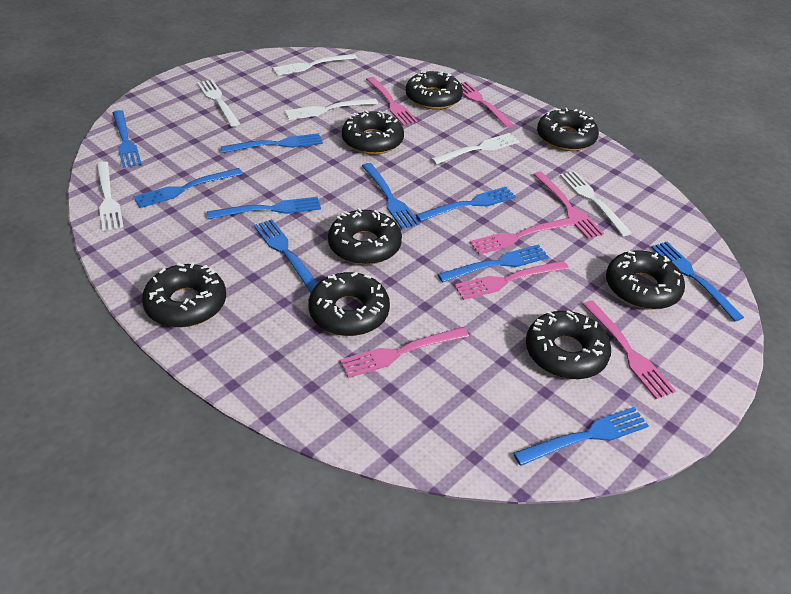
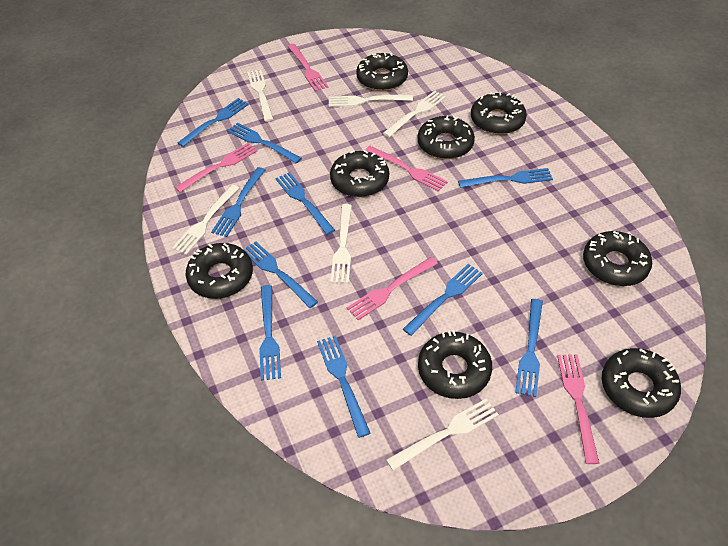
pink fork: 7 -> 5

